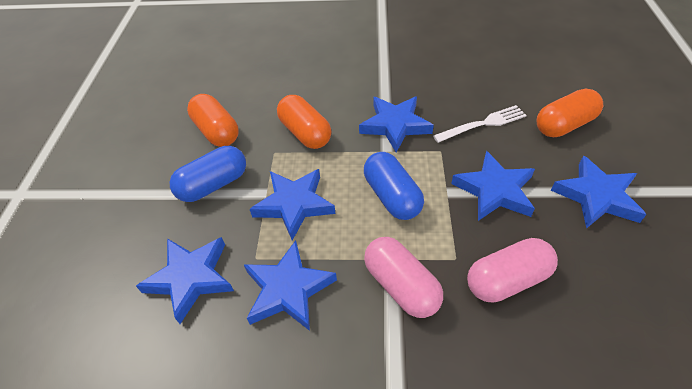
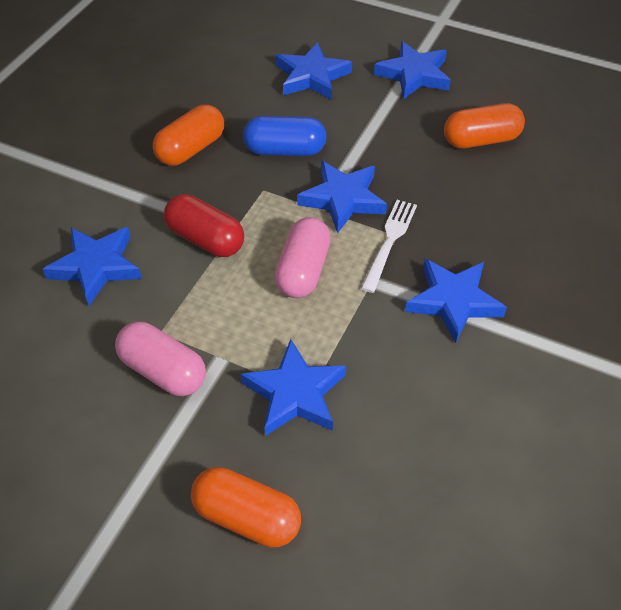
blue capsule: 2 -> 1
red capsule: 0 -> 1

